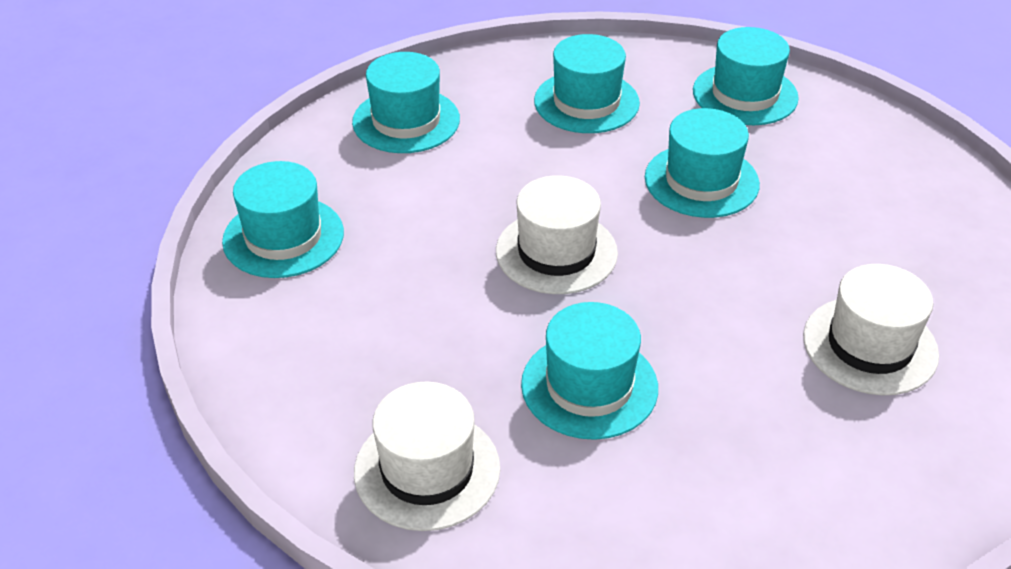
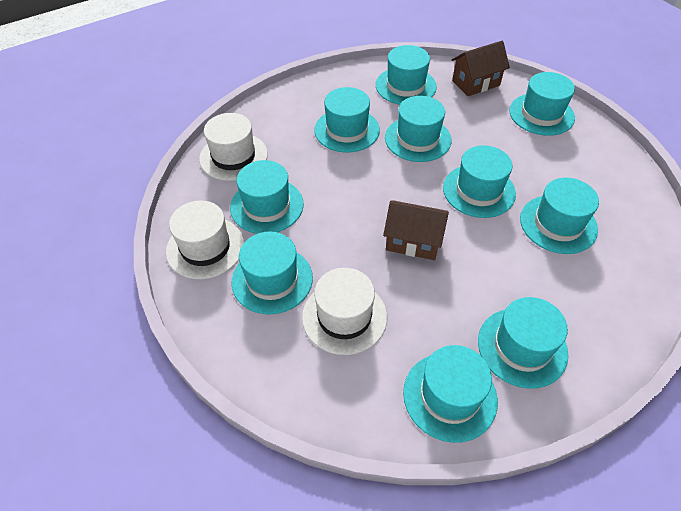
brown house: 0 -> 2
turquoise hat: 6 -> 10

